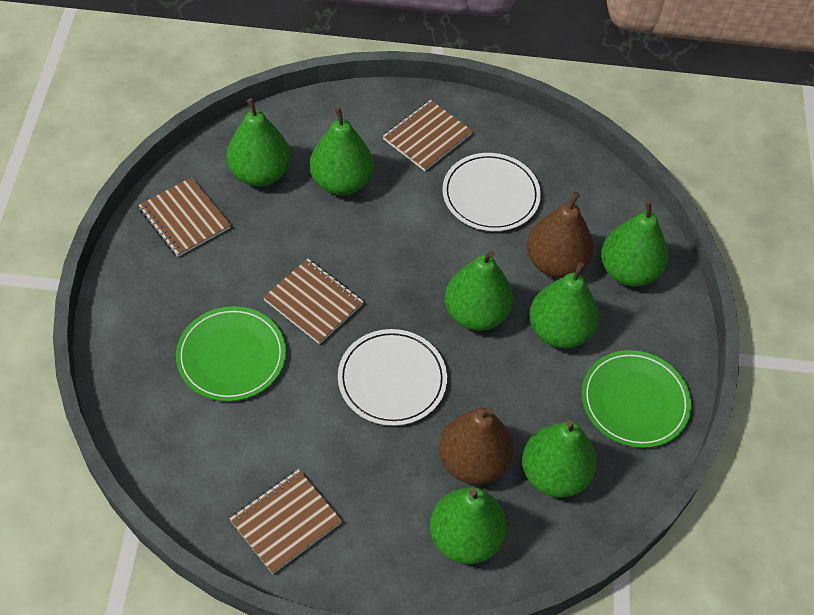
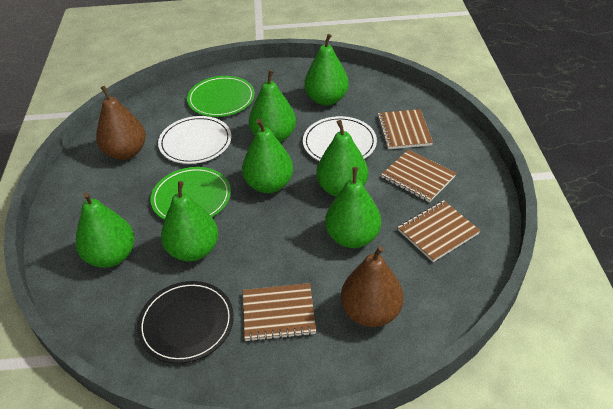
black plate: 0 -> 1

